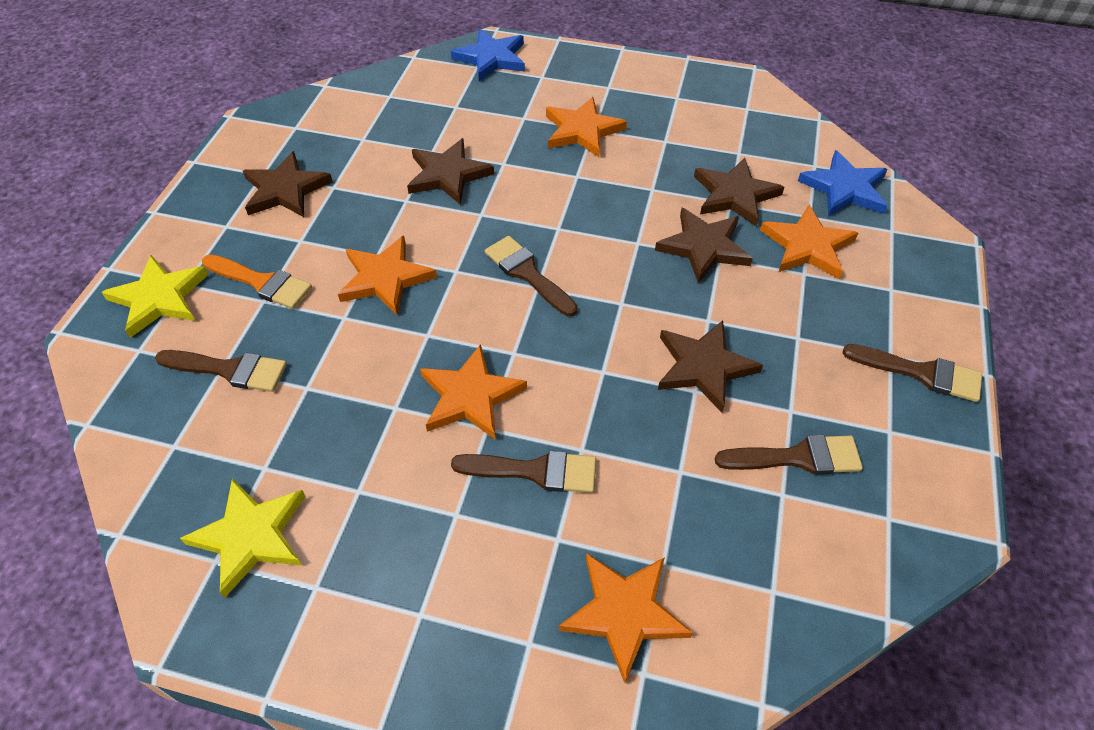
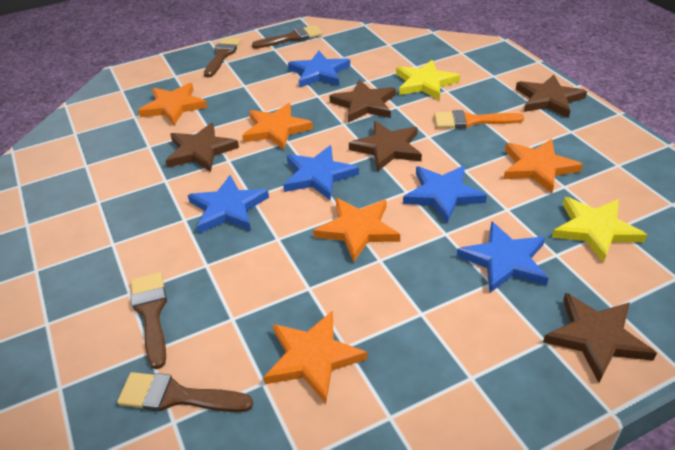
blue star: 2 -> 5
brown brush: 5 -> 4

